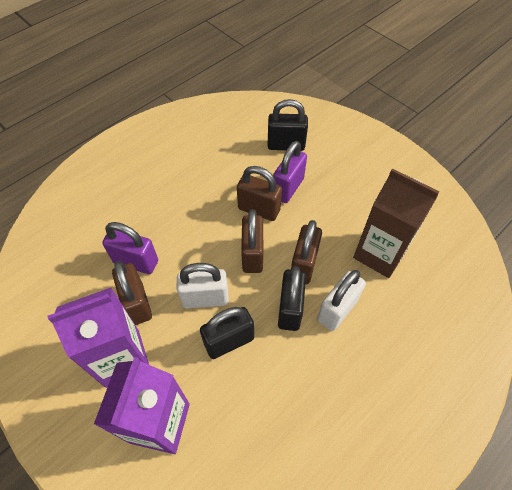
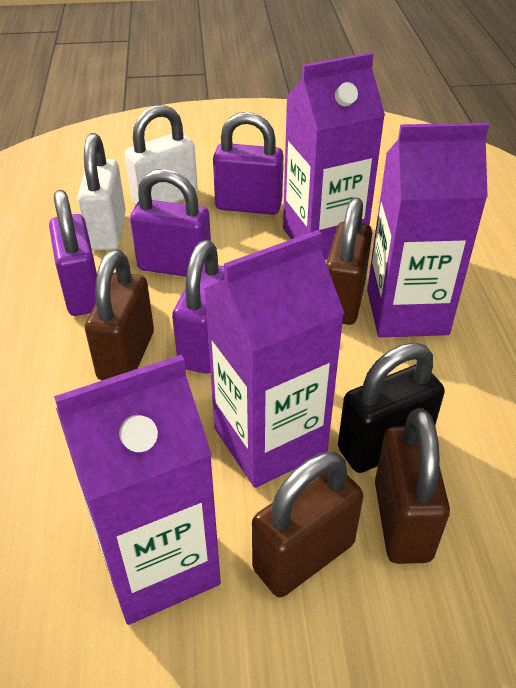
black padlock: 3 -> 1
brown carton: 1 -> 0
purple carton: 2 -> 4
purple padlock: 2 -> 4

